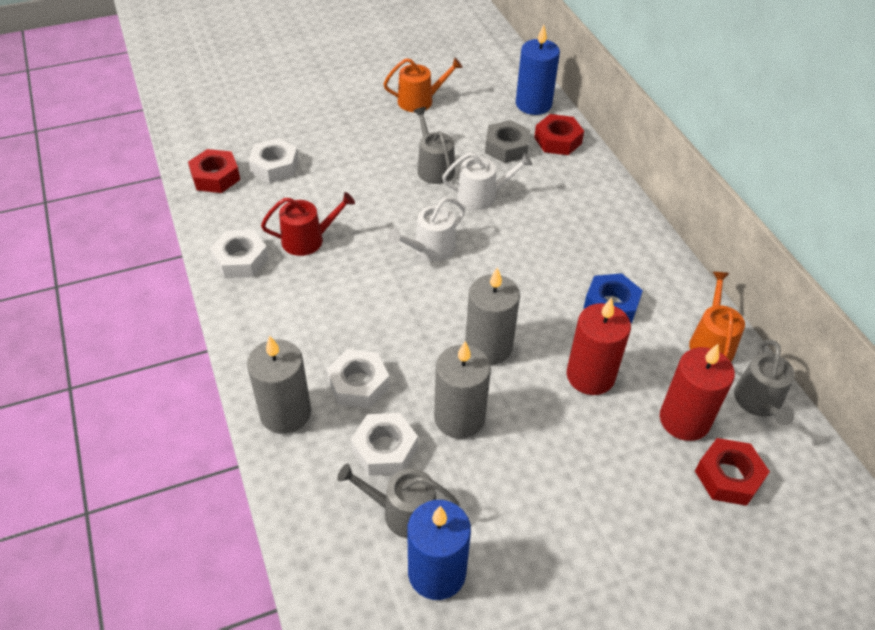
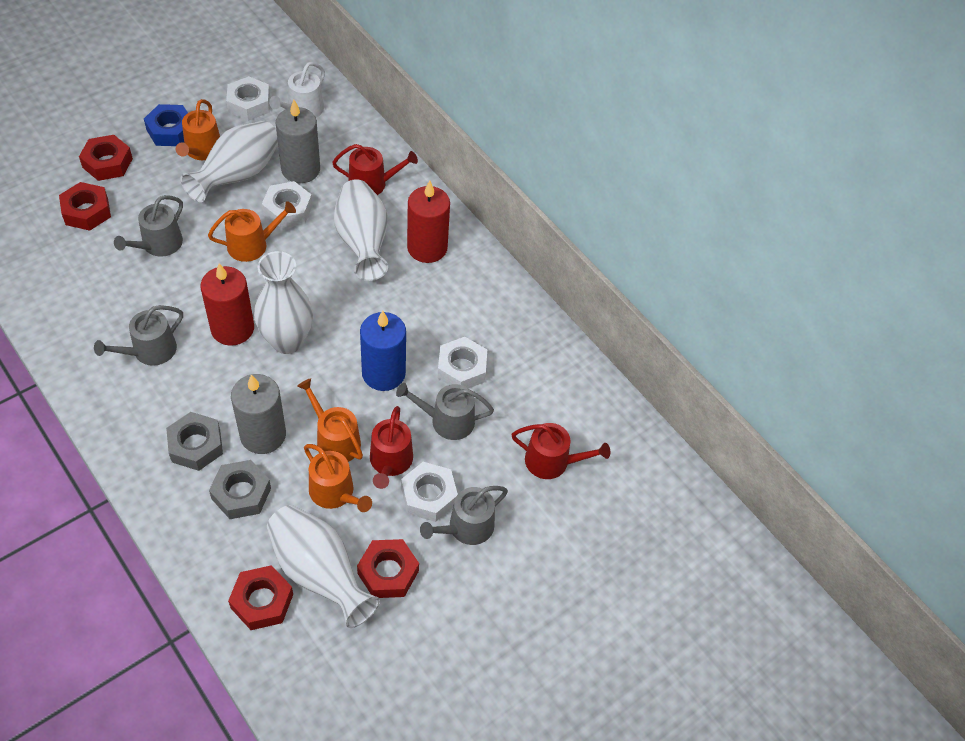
blue candle: 2 -> 1
grey candle: 3 -> 2
grey nut: 1 -> 2
grey watering can: 3 -> 4
orange watering can: 2 -> 4
red nut: 3 -> 4
red watering can: 1 -> 3
white vase: 0 -> 4
white watering can: 2 -> 1

